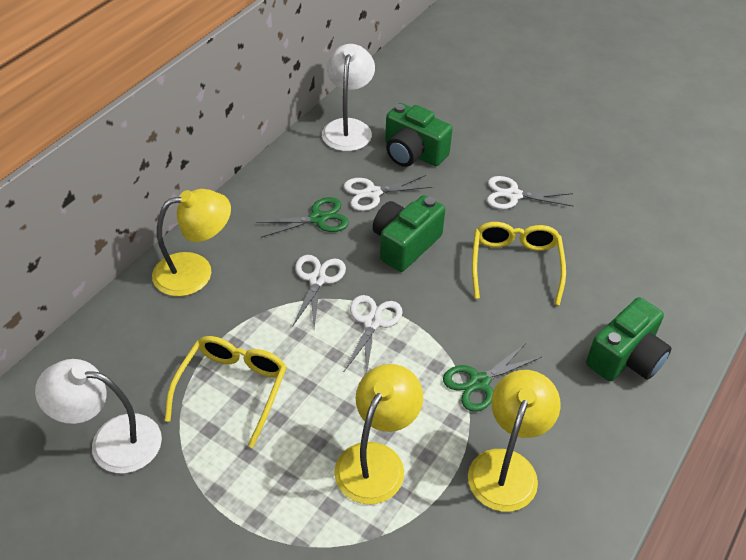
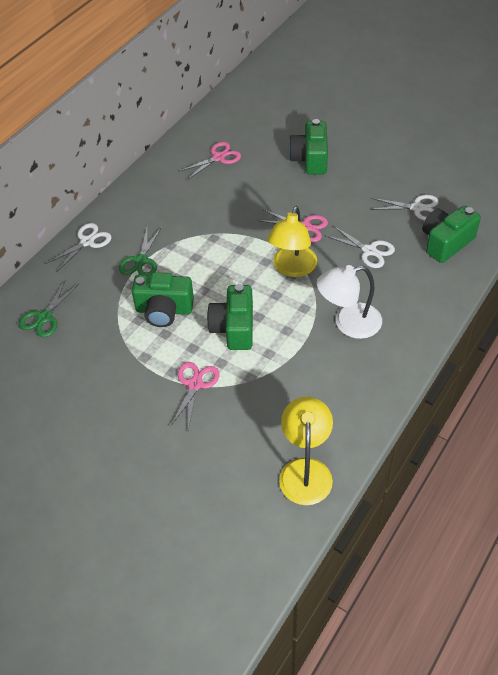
green camera: 3 -> 4
pink scissors: 0 -> 3
white lamp: 2 -> 1
white scissors: 4 -> 3
yellow glasses: 2 -> 0
yellow lamp: 3 -> 2

